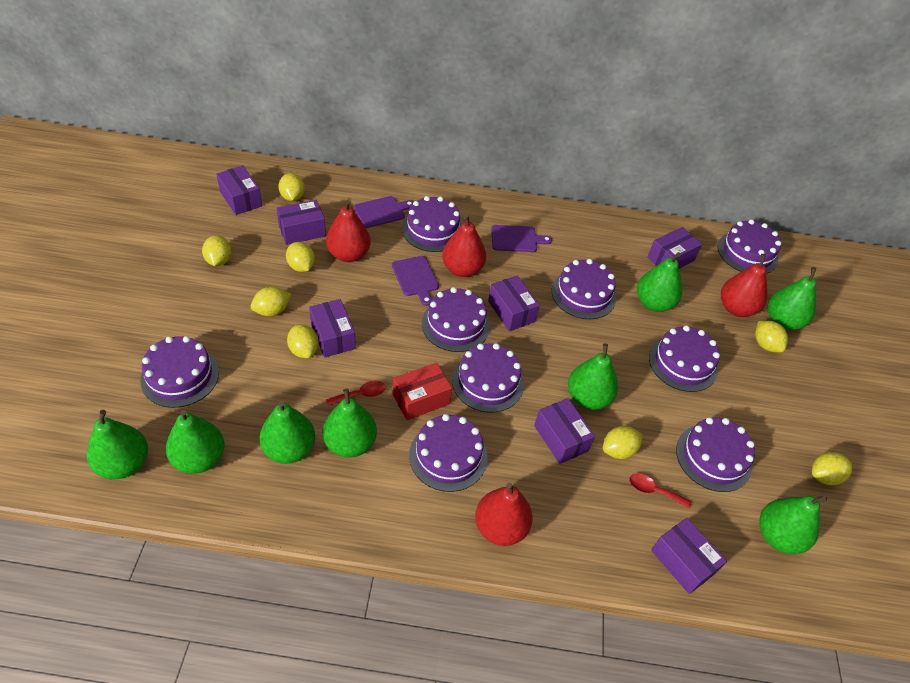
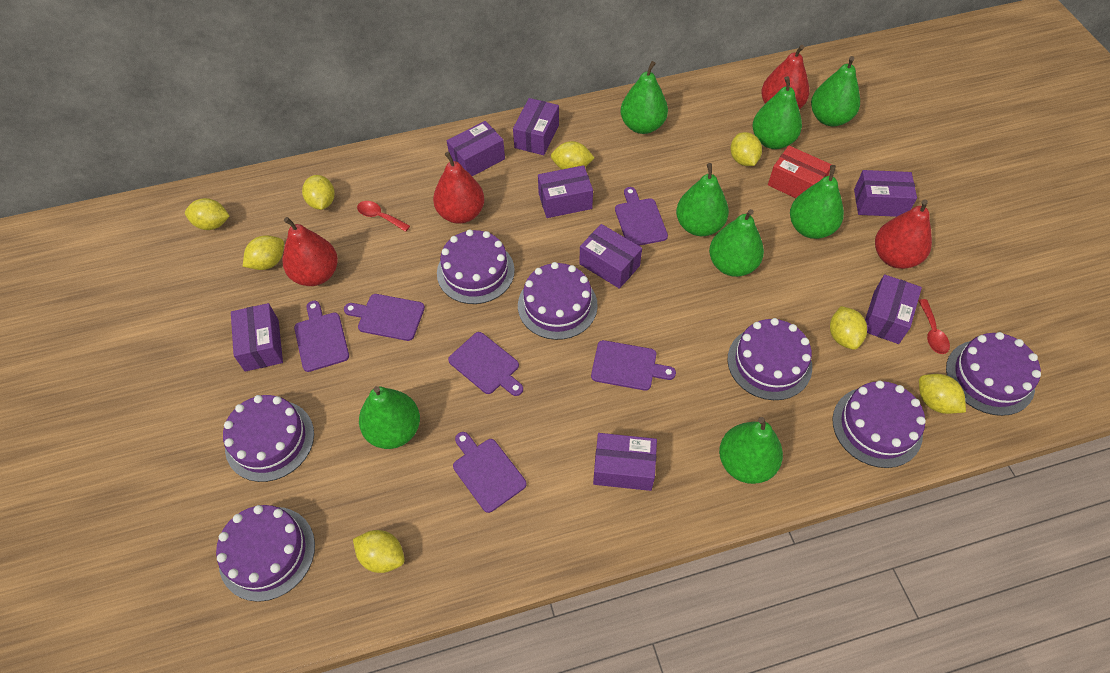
purple box: 7 -> 8
purple cake: 9 -> 7
purple cutting board: 3 -> 6

